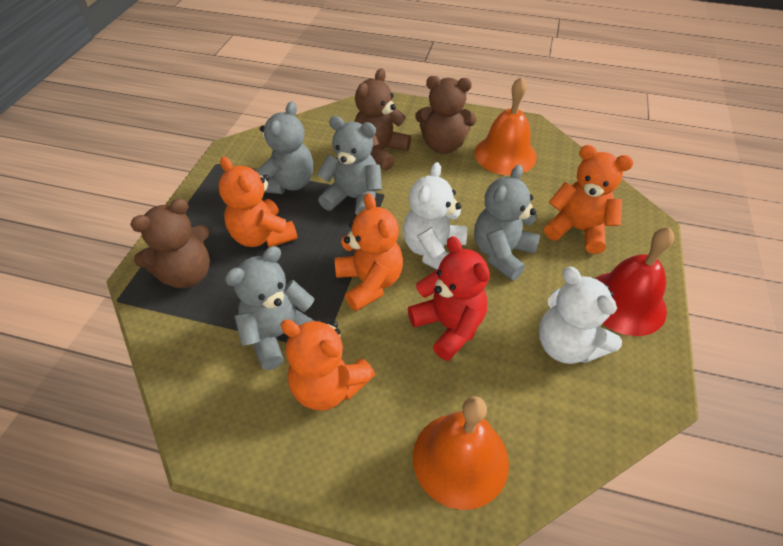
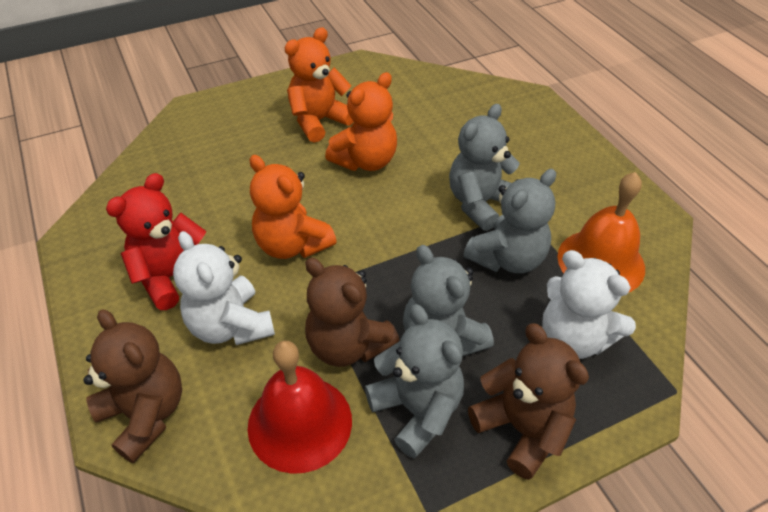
orange bell: 2 -> 1
orange teddy bear: 4 -> 3

